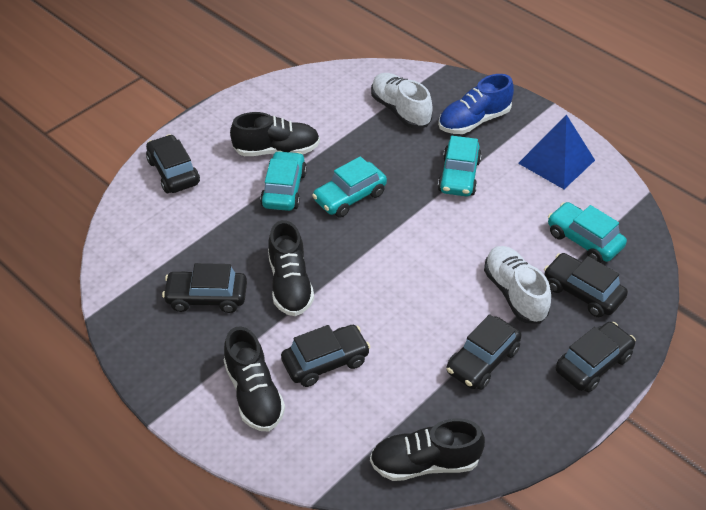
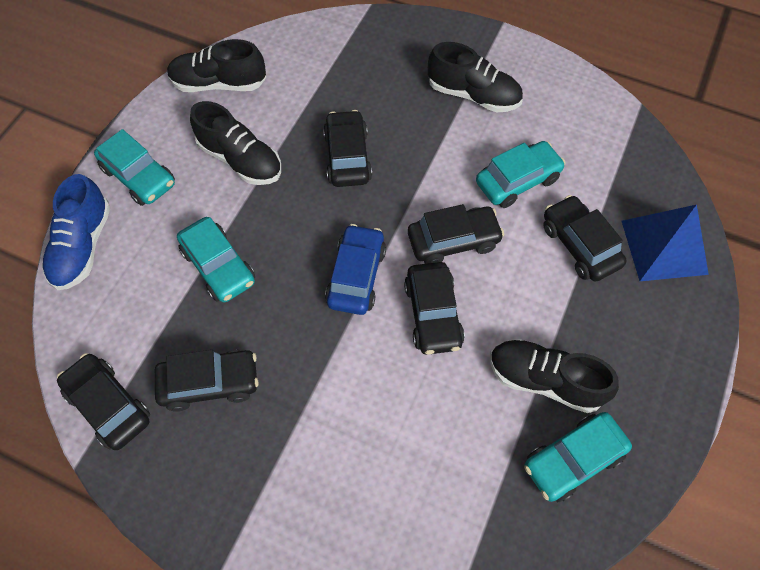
blue car: 0 -> 1
white shoe: 2 -> 0

